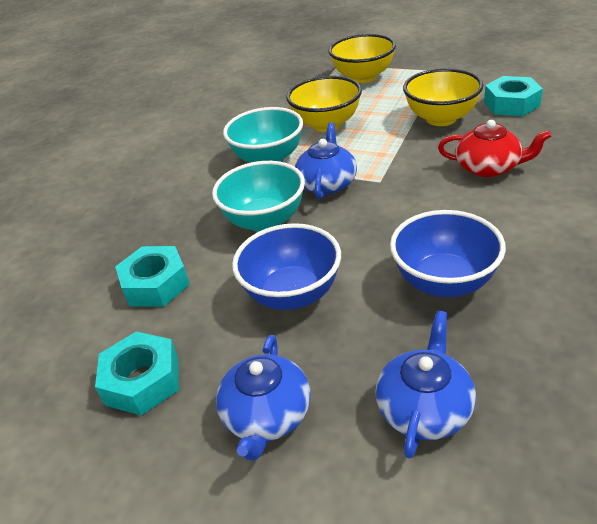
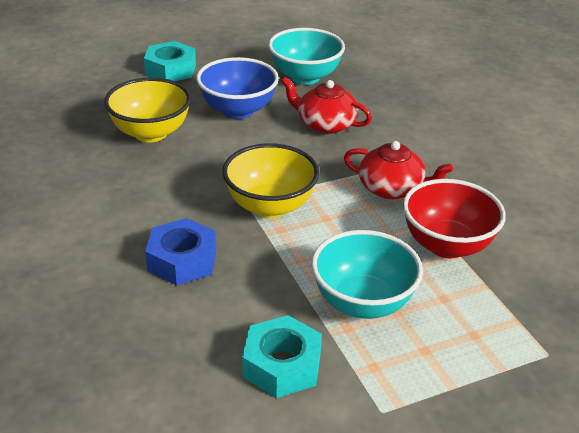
blue bowl: 2 -> 1
blue nut: 0 -> 1
blue teapot: 3 -> 0
red bowl: 0 -> 1
red teapot: 1 -> 2
turquoise nut: 3 -> 2
yellow bowl: 3 -> 2

